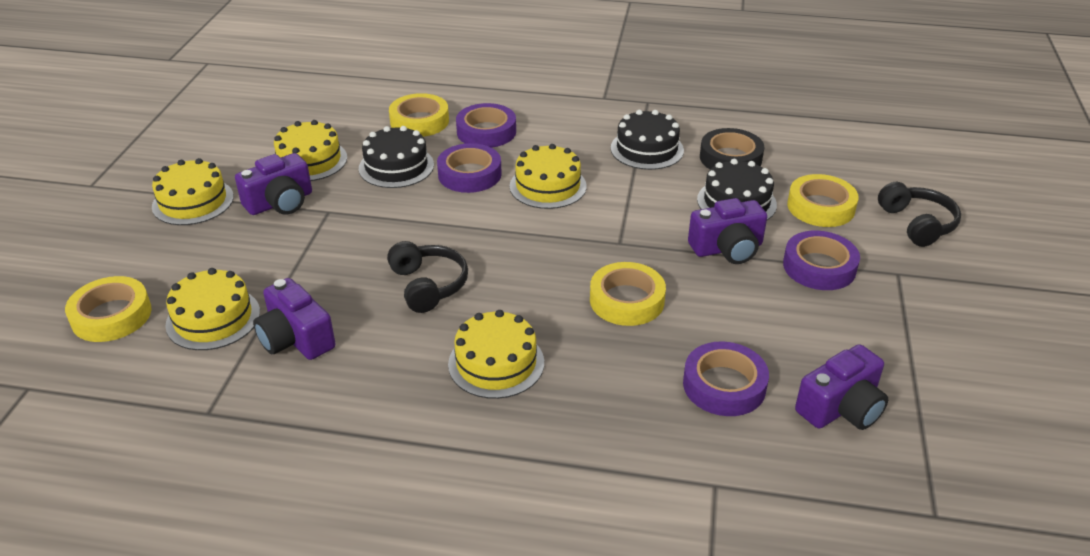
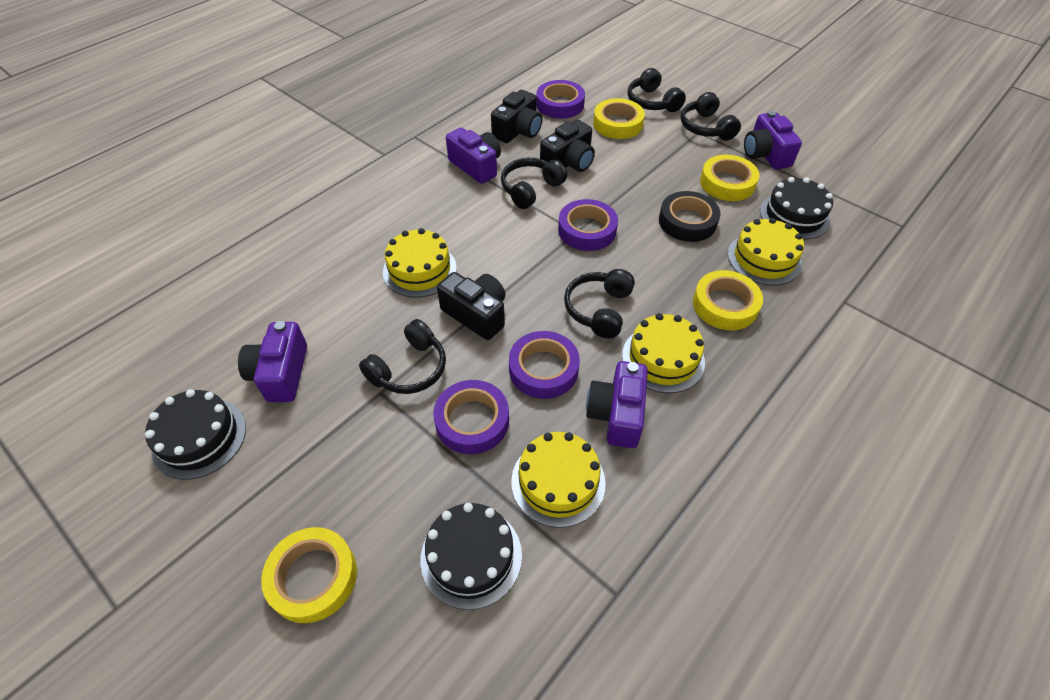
black camera: 0 -> 3
black headphones: 2 -> 5
yellow cake: 5 -> 4

